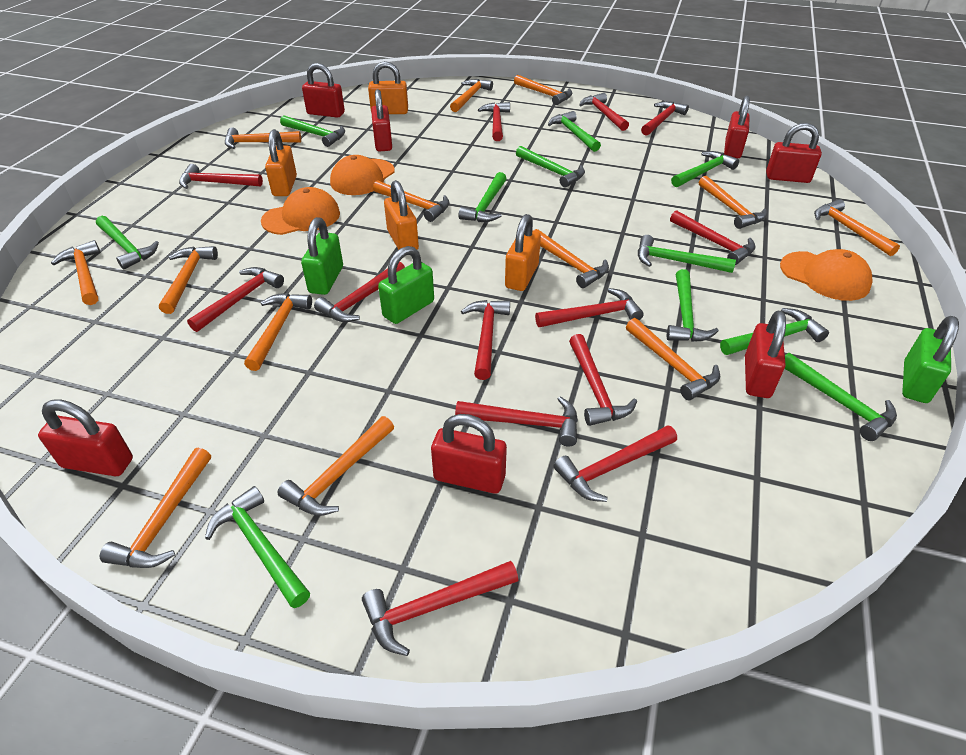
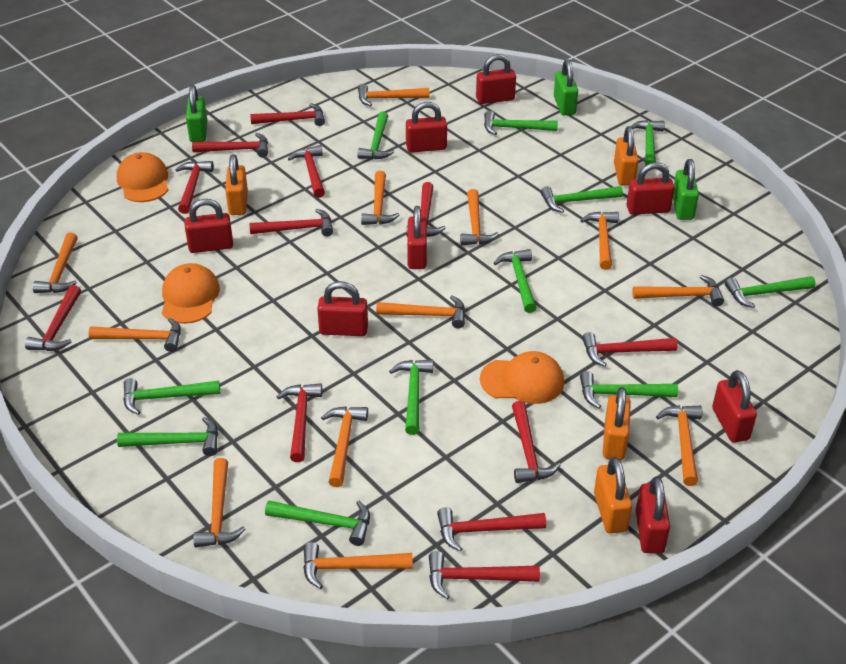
orange hammer: 13 -> 12
red hammer: 13 -> 12
red padlock: 7 -> 8

